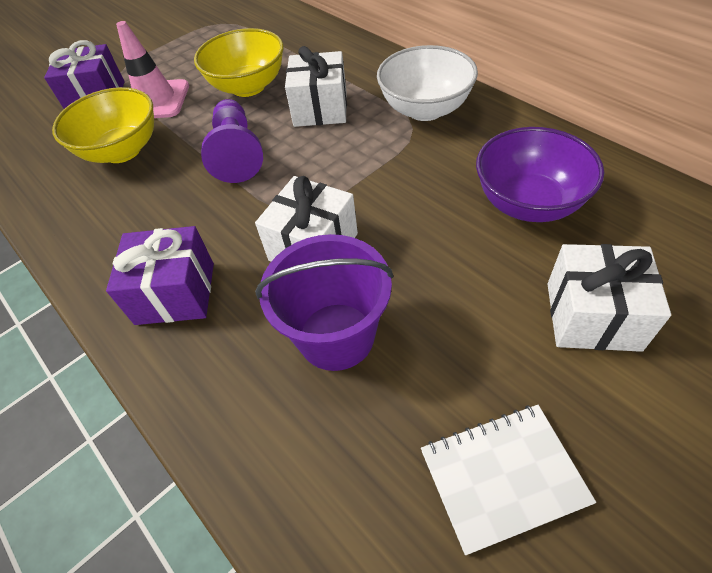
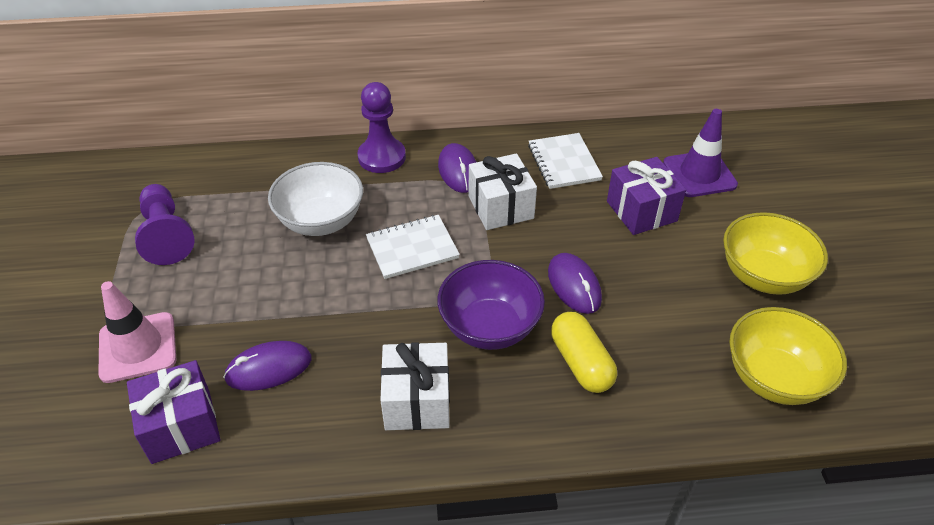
purple bucket: 1 -> 0
purple mouse: 0 -> 3
purple pawn: 1 -> 2
purple traffic cone: 0 -> 1
white gift: 3 -> 2
white notebook: 1 -> 2
yellow capsule: 0 -> 1

